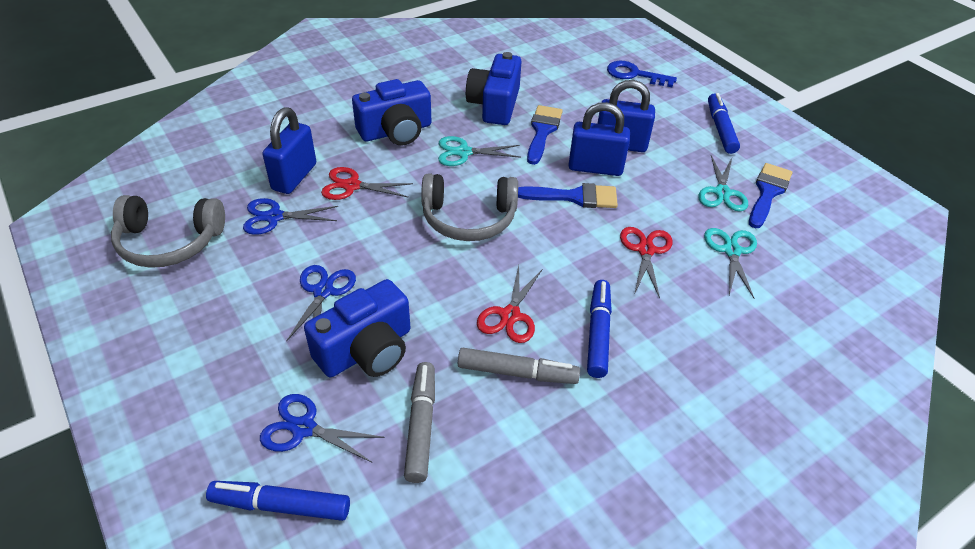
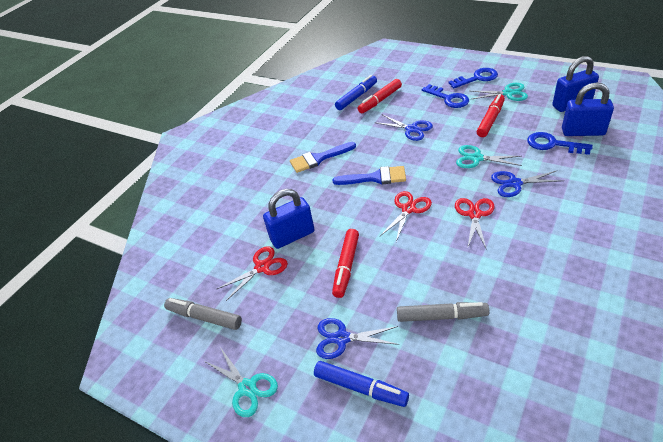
blue brush: 3 -> 2
blue camera: 3 -> 0
blue key: 1 -> 3
blue marker: 3 -> 2
grey headphones: 2 -> 0
red marker: 0 -> 3

